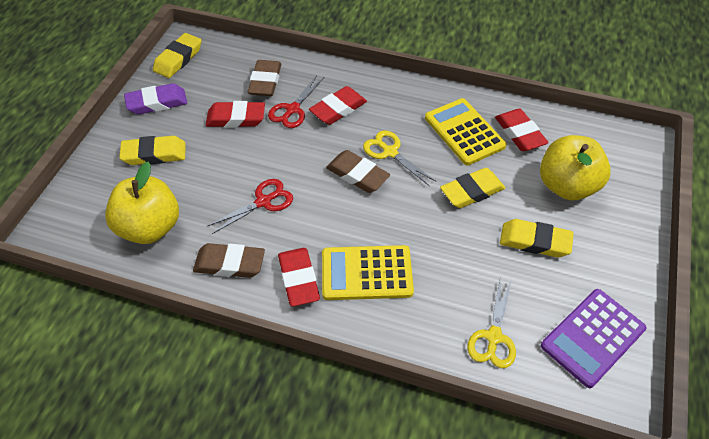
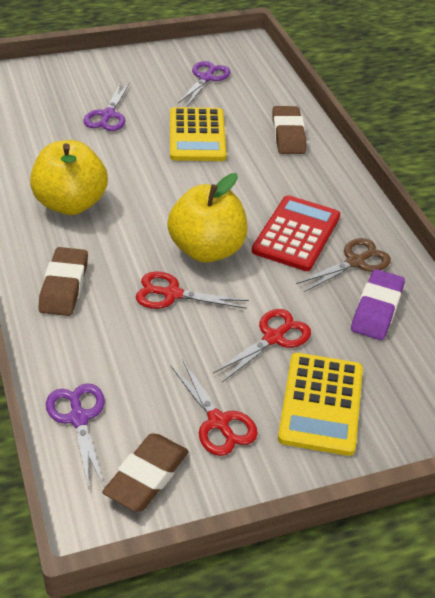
brown scissors: 0 -> 1
purple calculator: 1 -> 0
purple scissors: 0 -> 3
red calculator: 0 -> 1
red eraser: 4 -> 0
red scissors: 2 -> 3
yellow eraser: 4 -> 0
yellow scissors: 2 -> 0

